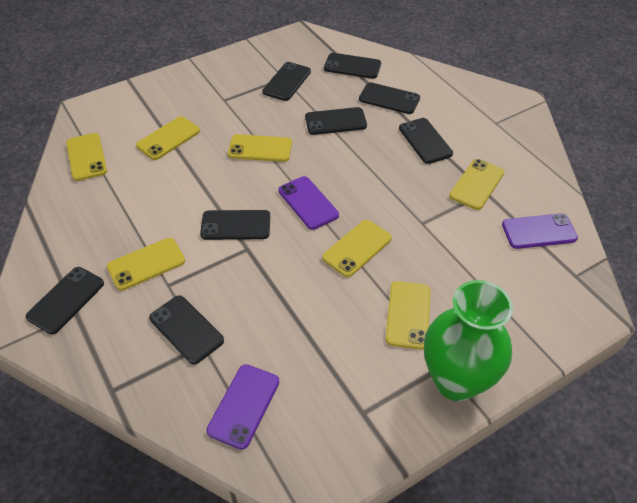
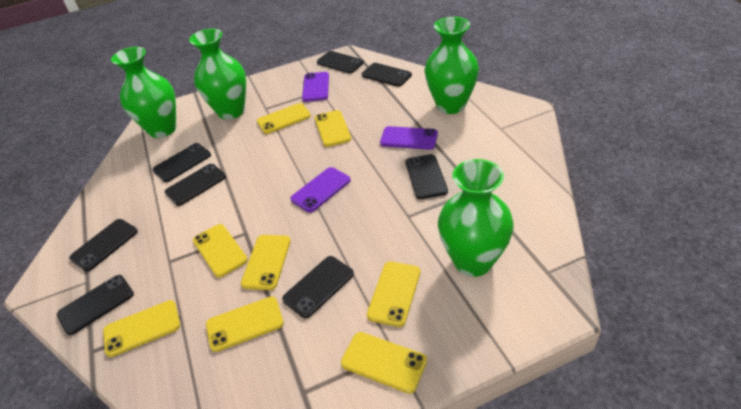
green vase: 1 -> 4
yellow phone: 7 -> 8

